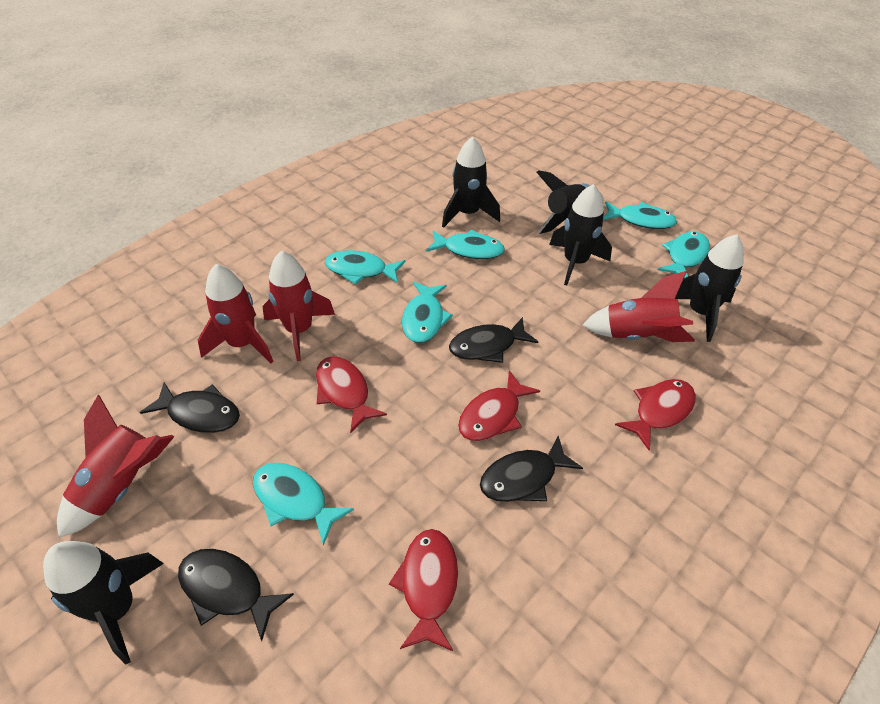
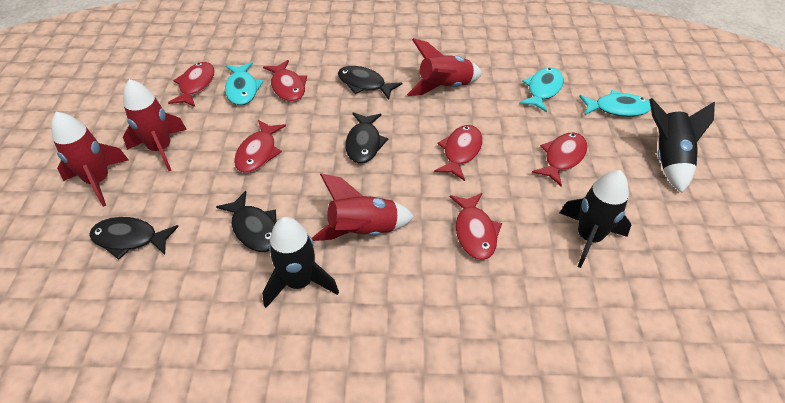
black rocket: 5 -> 3
red fish: 4 -> 6
turquoise fish: 6 -> 3

